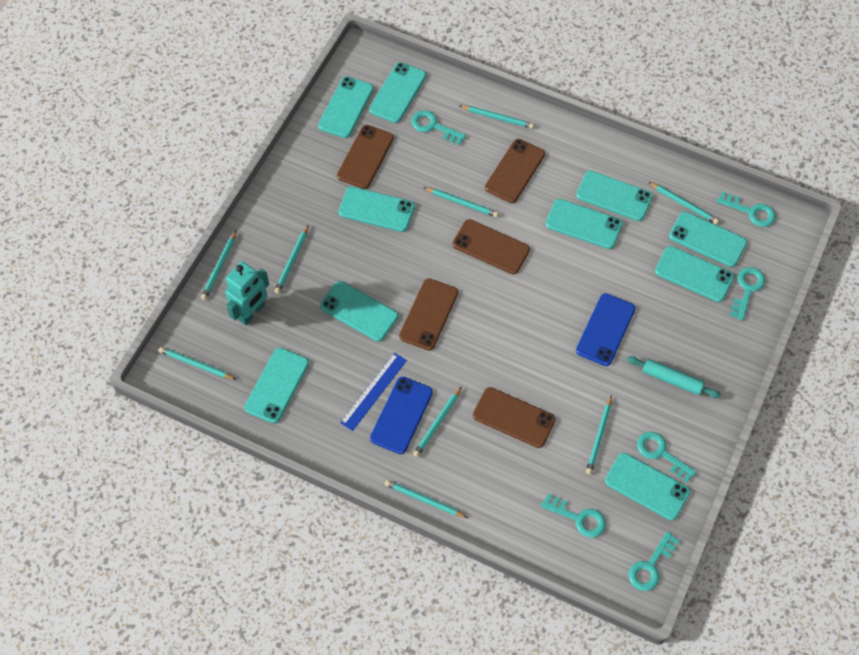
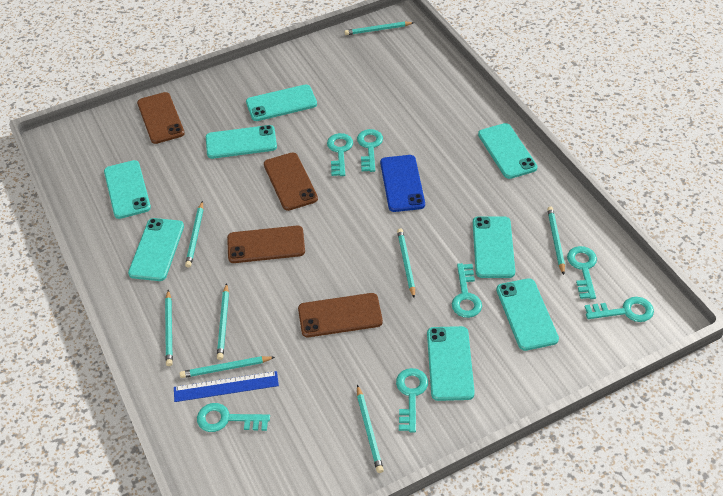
blue phone: 2 -> 1
brown phone: 5 -> 4
turquoise key: 6 -> 7
turquoise pencil: 9 -> 8
turquoise phone: 10 -> 8
turquoise robot: 1 -> 0
turquoise rolling pin: 1 -> 0

